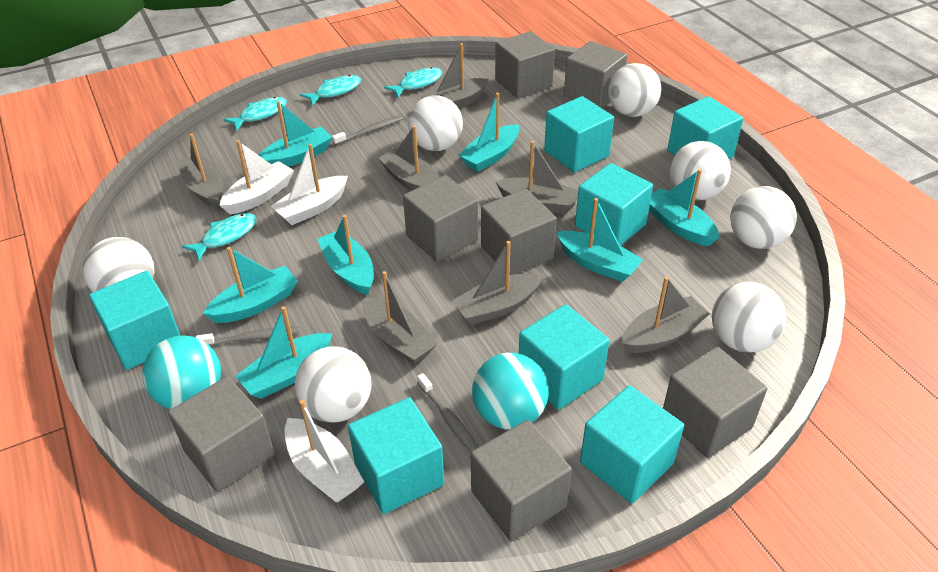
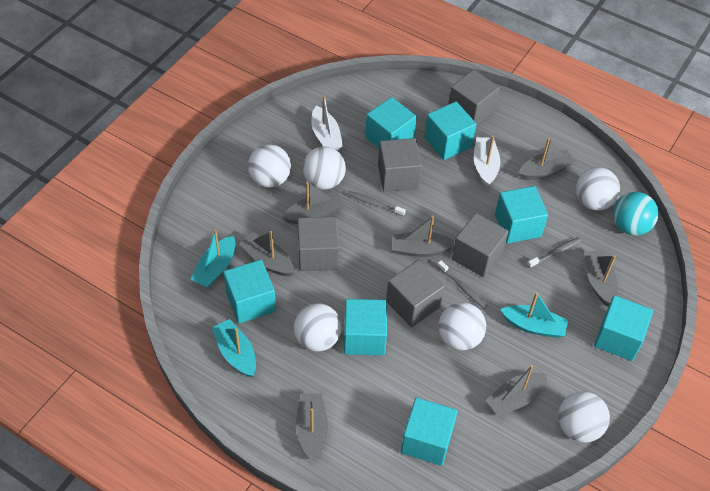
grey cube: 7 -> 5
turquoise ball: 2 -> 1
turquoise boat: 7 -> 3
turquoise fish: 4 -> 0
white ball: 7 -> 6
white boat: 3 -> 2

